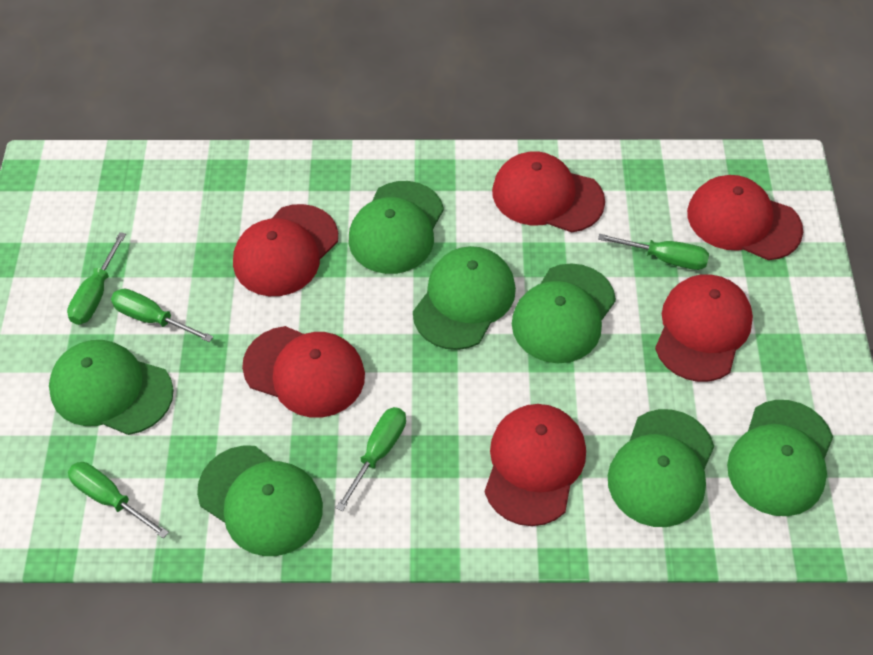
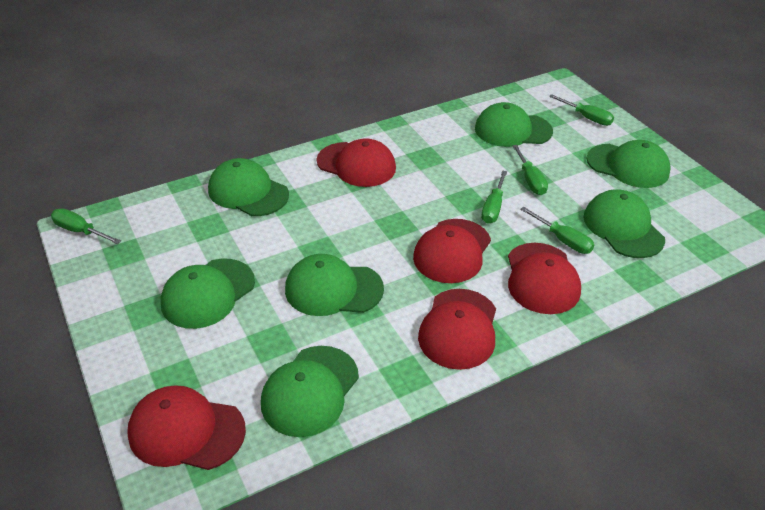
red cap: 6 -> 5

